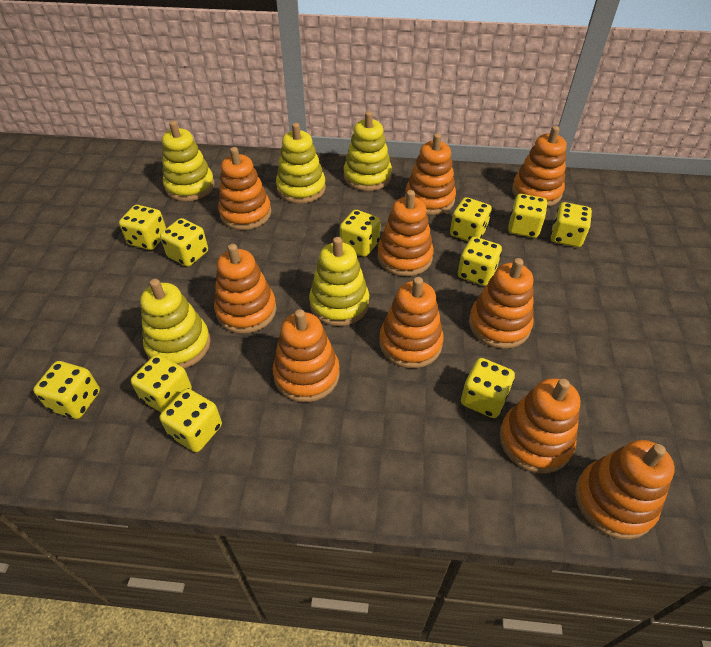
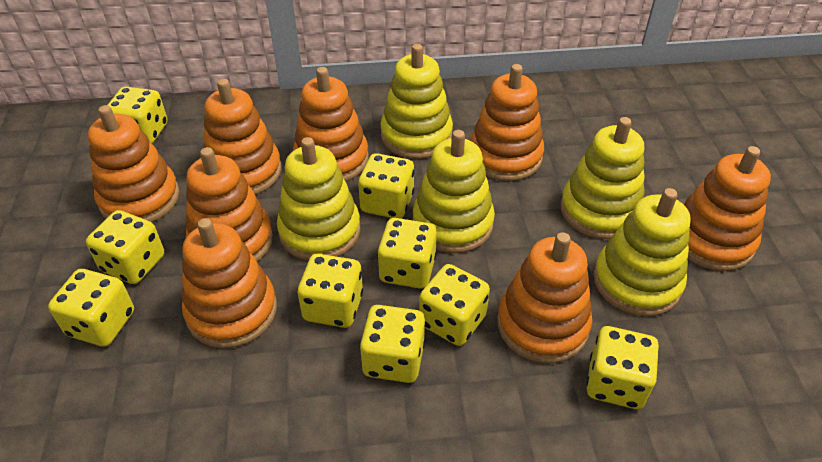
orange stacking toy: 10 -> 8
yellow dice: 11 -> 9

